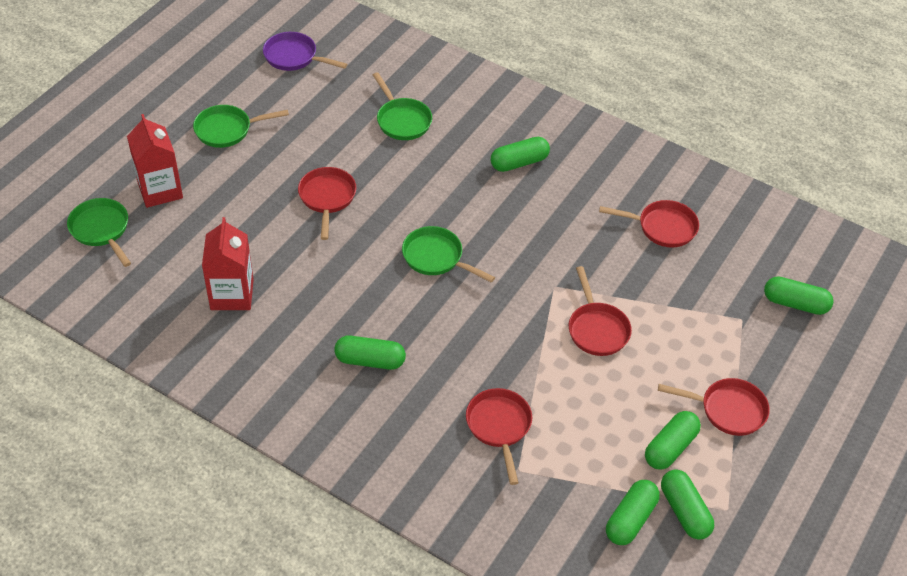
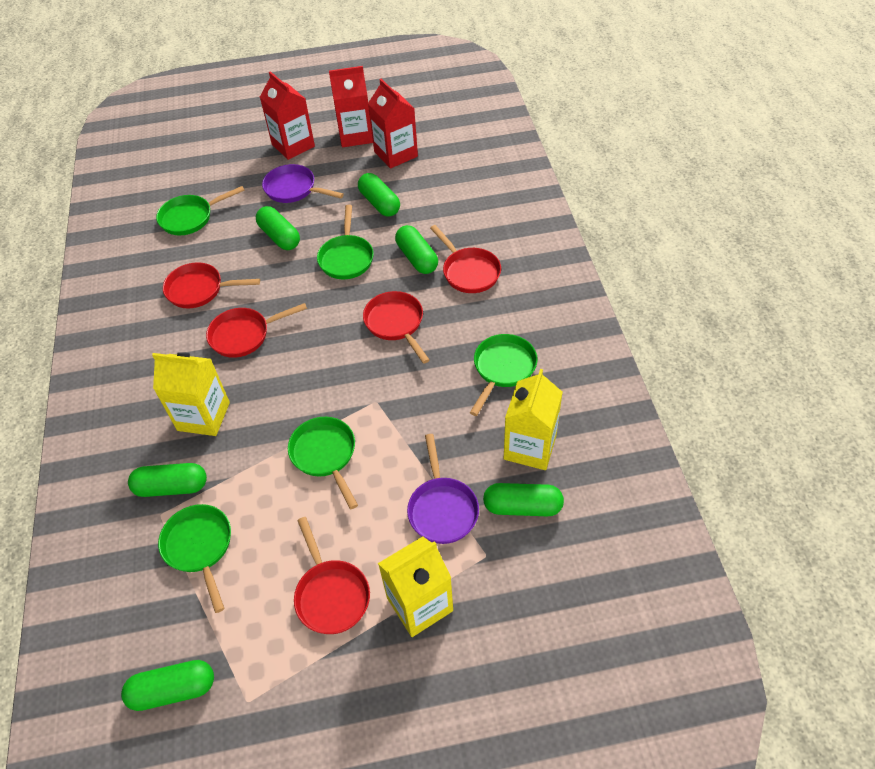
green pan: 4 -> 5
purple pan: 1 -> 2
red carton: 2 -> 3
yellow carton: 0 -> 3

